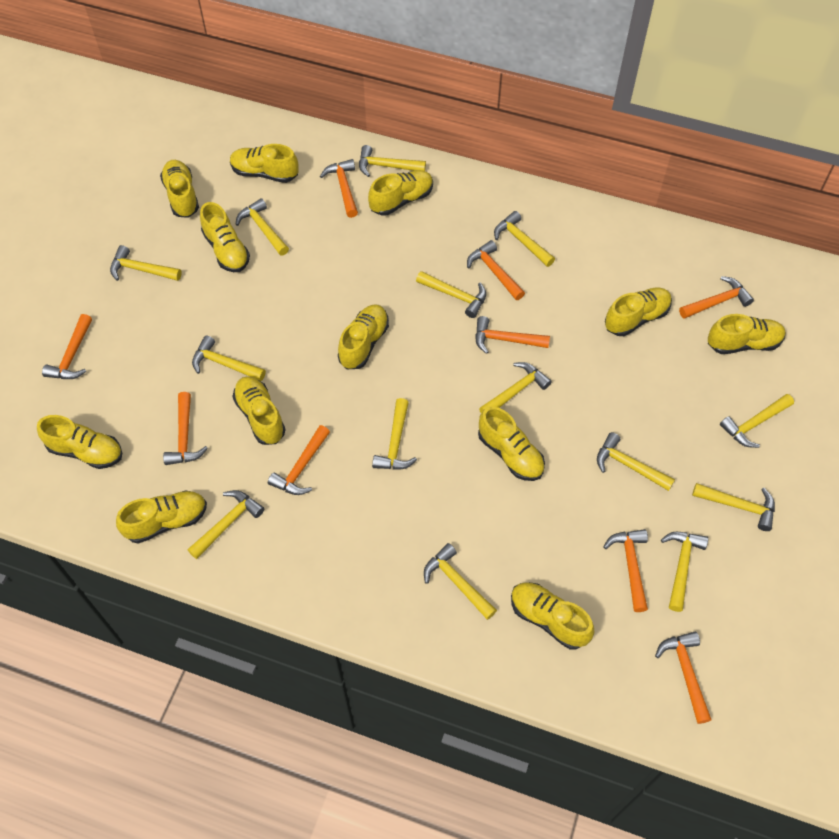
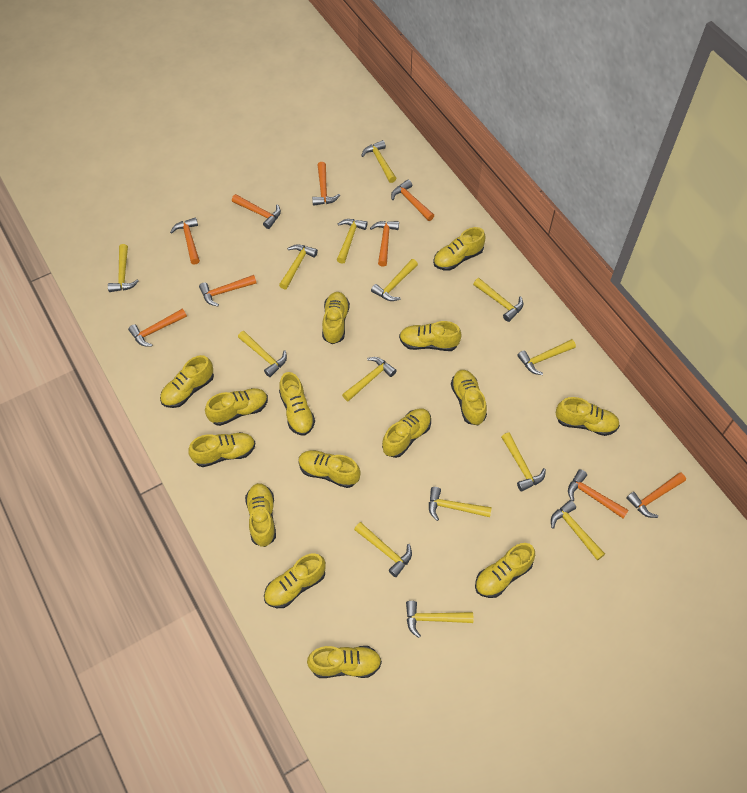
yellow shoe: 12 -> 15

